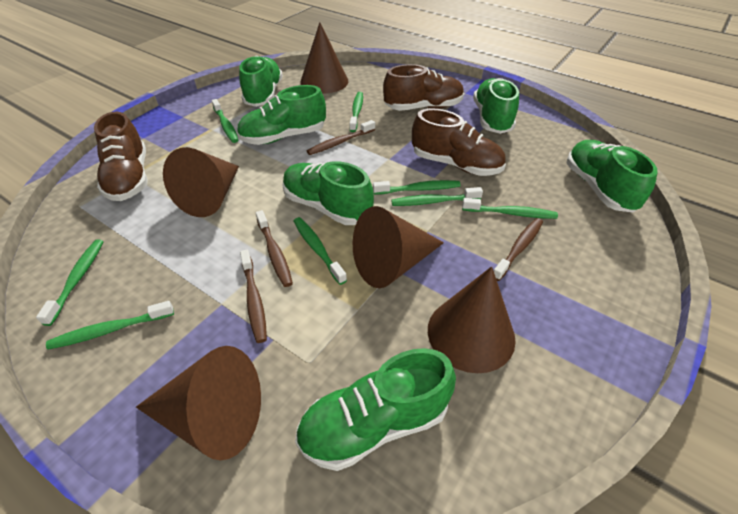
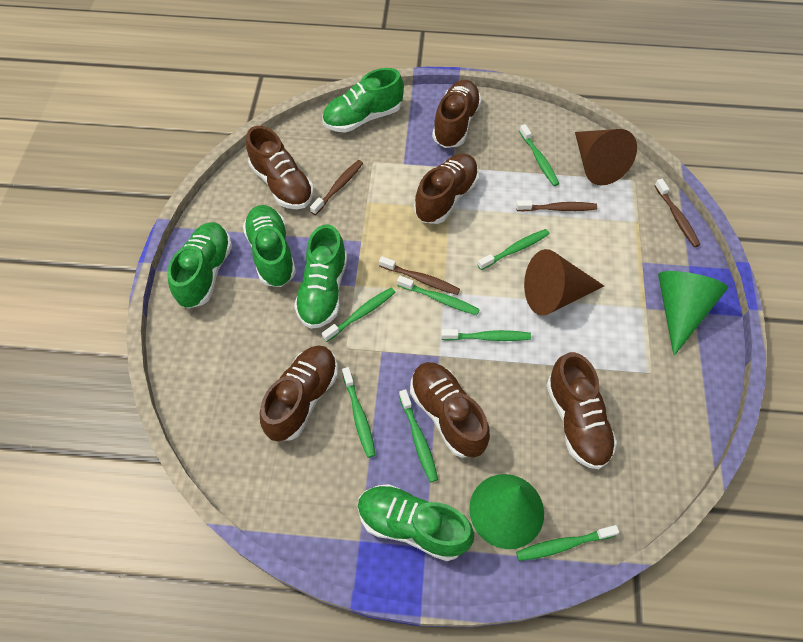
brown cone: 5 -> 2
brown shoe: 3 -> 6
green cone: 0 -> 2
green shoe: 6 -> 5

